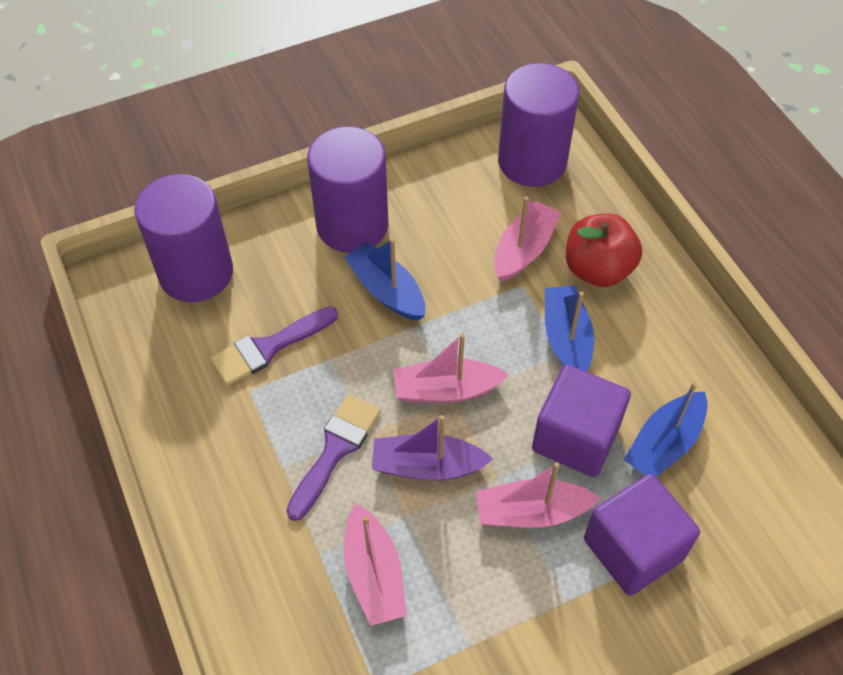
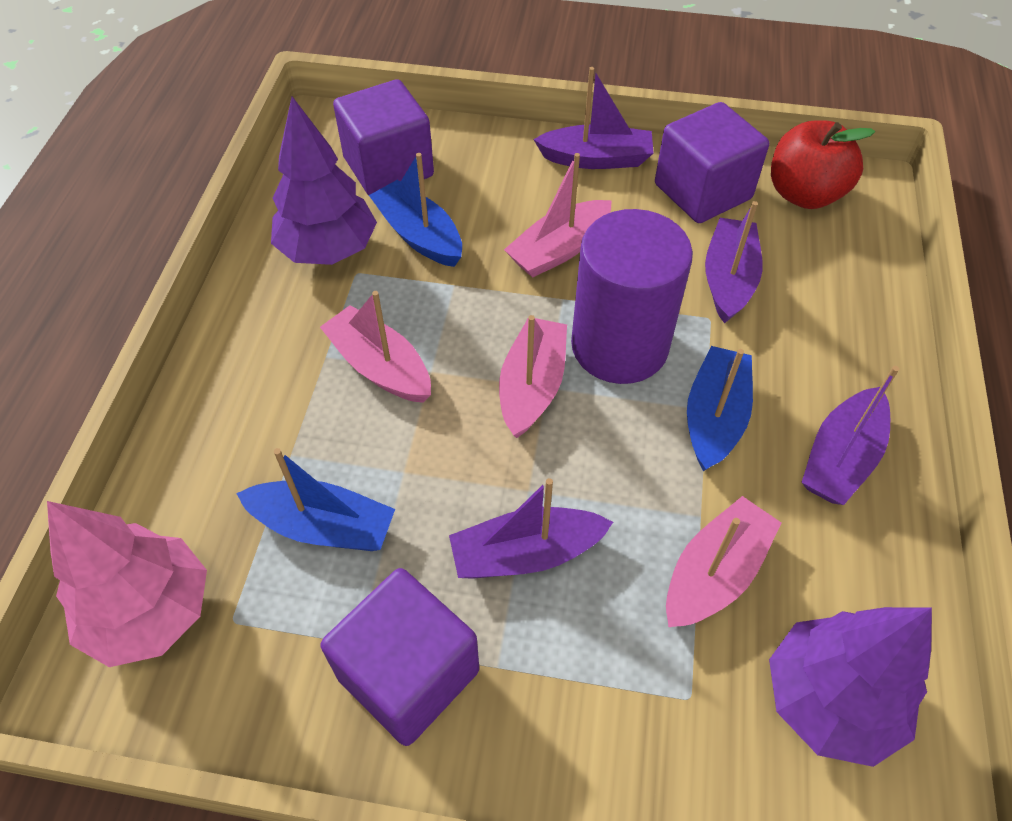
pink tree: 0 -> 1
purple boat: 1 -> 4
purple brush: 2 -> 0
purple cube: 2 -> 3
purple cylinder: 3 -> 1
purple tree: 0 -> 2

